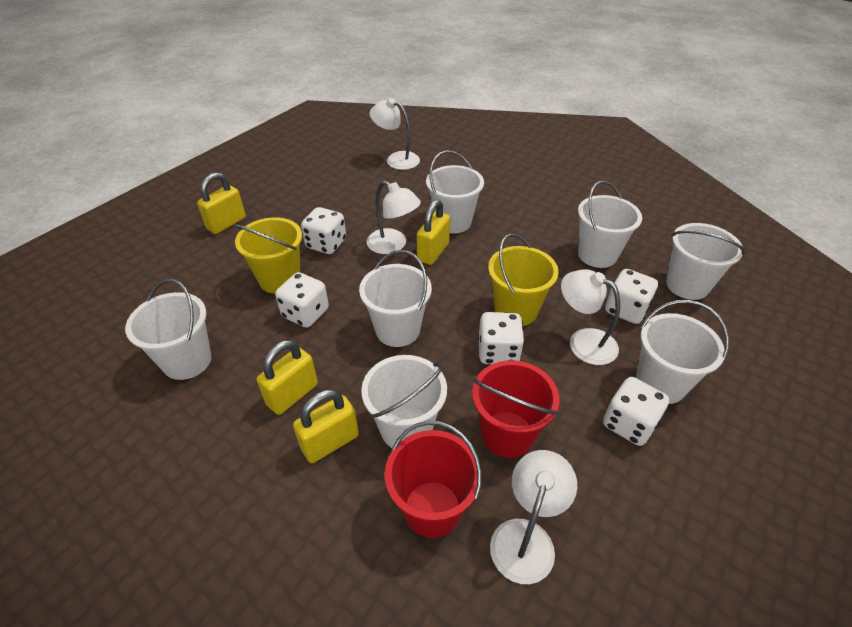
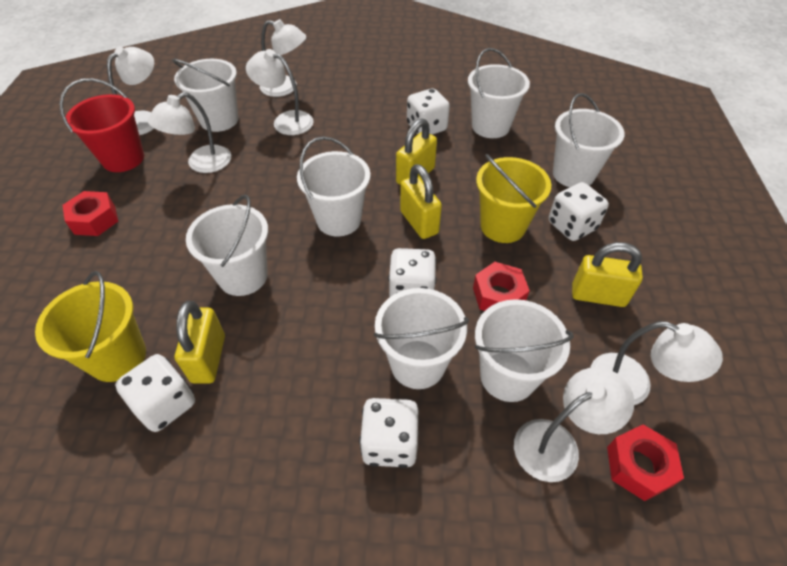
red bucket: 2 -> 1
red nut: 0 -> 3
white lamp: 4 -> 6

